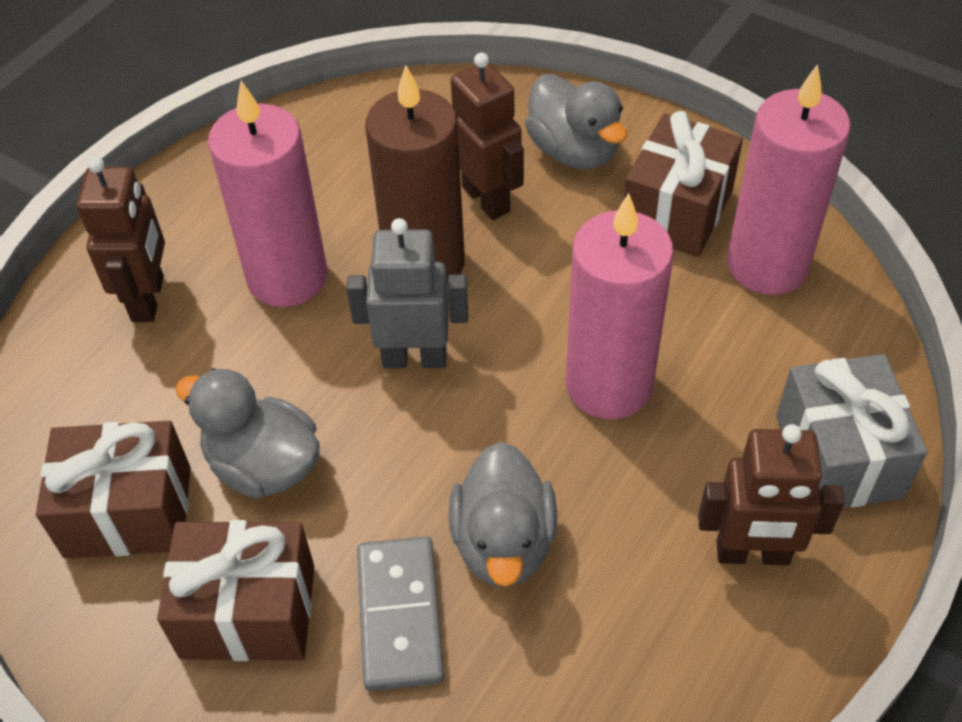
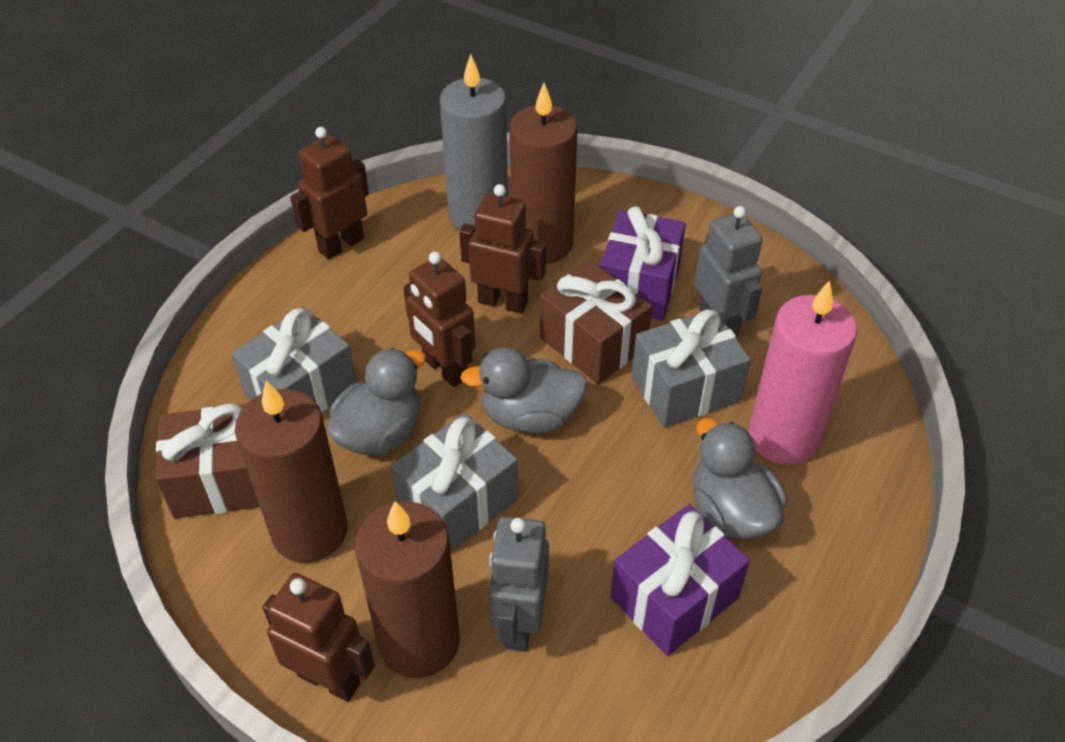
brown candle: 1 -> 3
brown gift: 3 -> 2
brown robot: 3 -> 4
grey candle: 0 -> 1
grey domino: 1 -> 0
grey gift: 1 -> 3
grey robot: 1 -> 2
pink candle: 3 -> 1
purple gift: 0 -> 2

